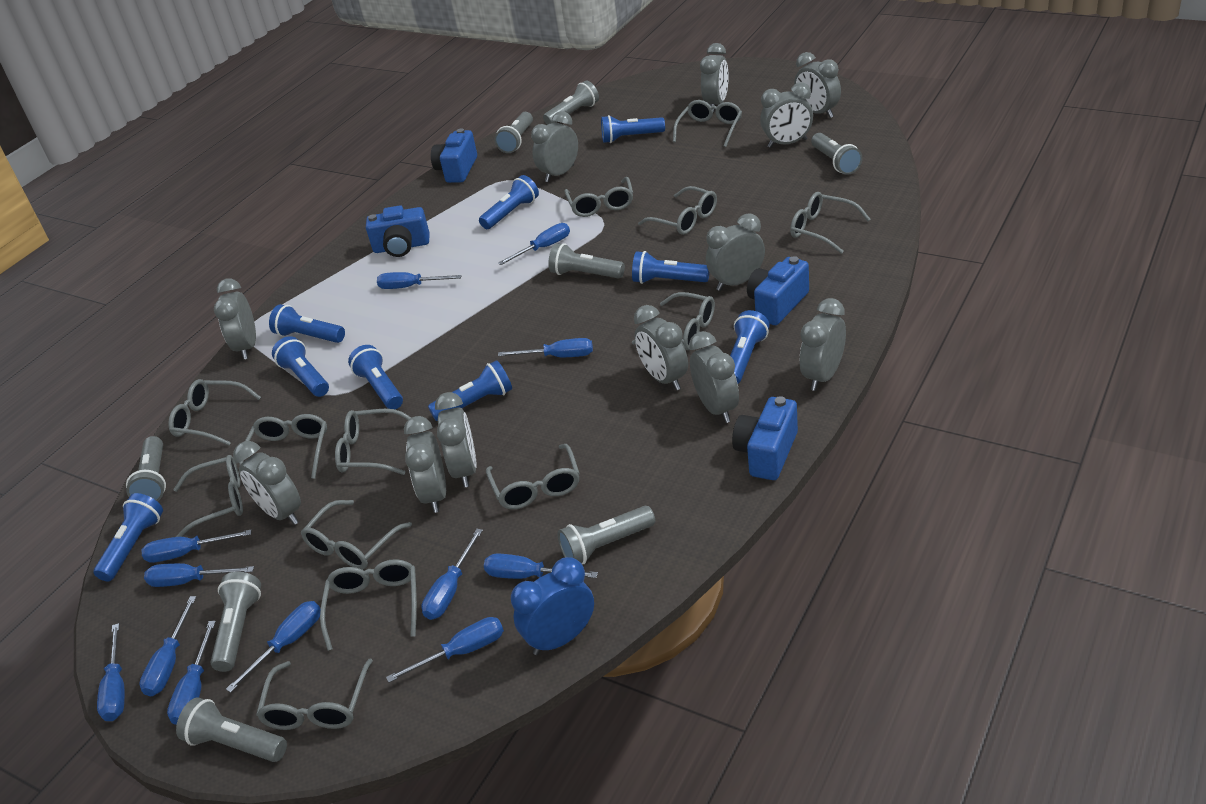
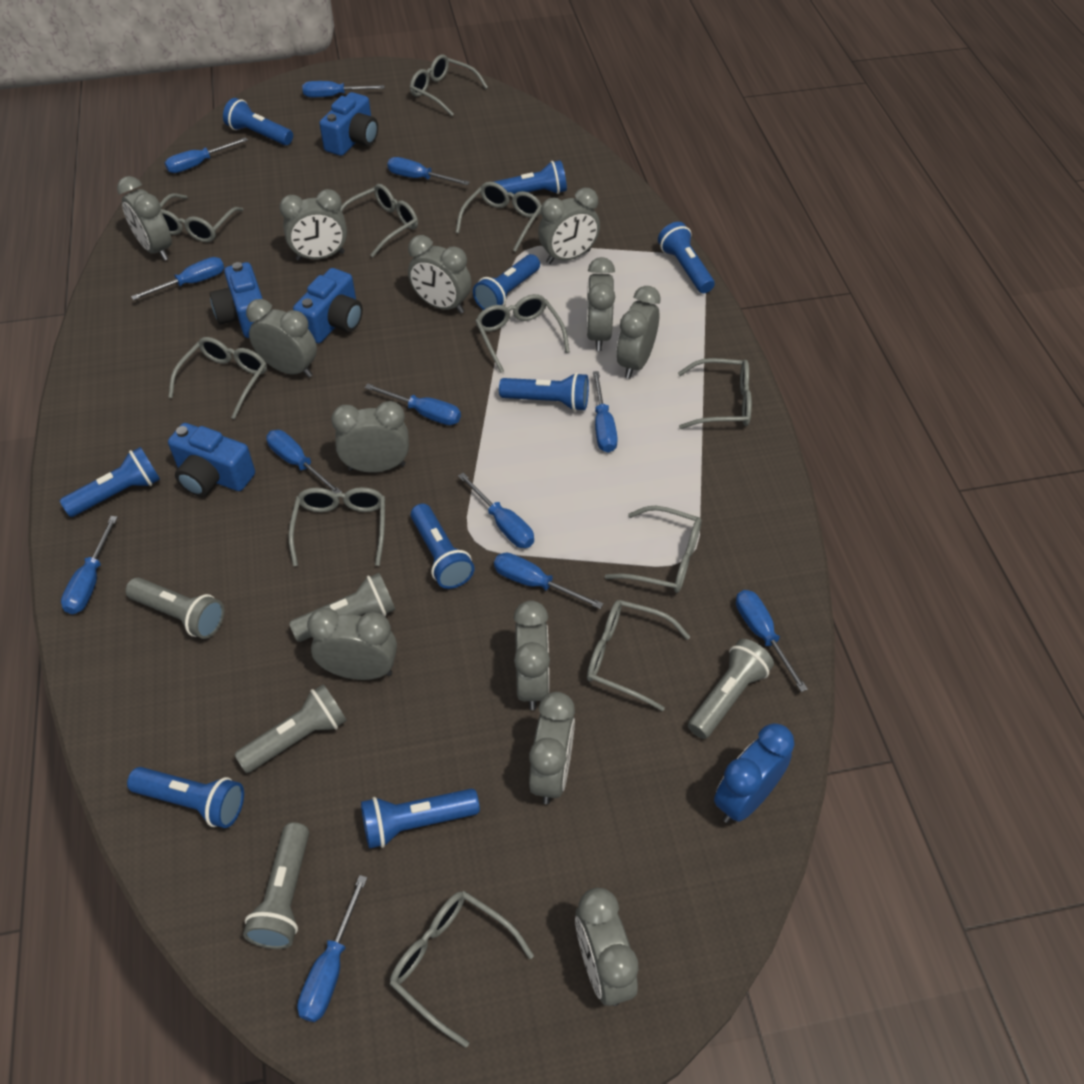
grey flashlight: 8 -> 5
grey glasses: 13 -> 11

